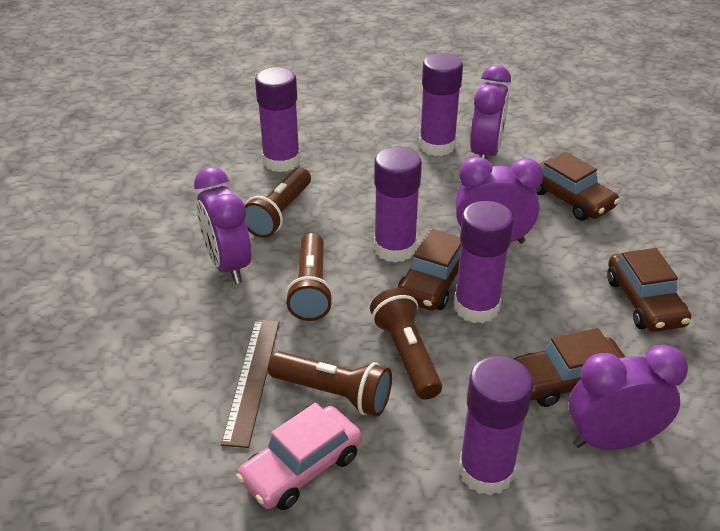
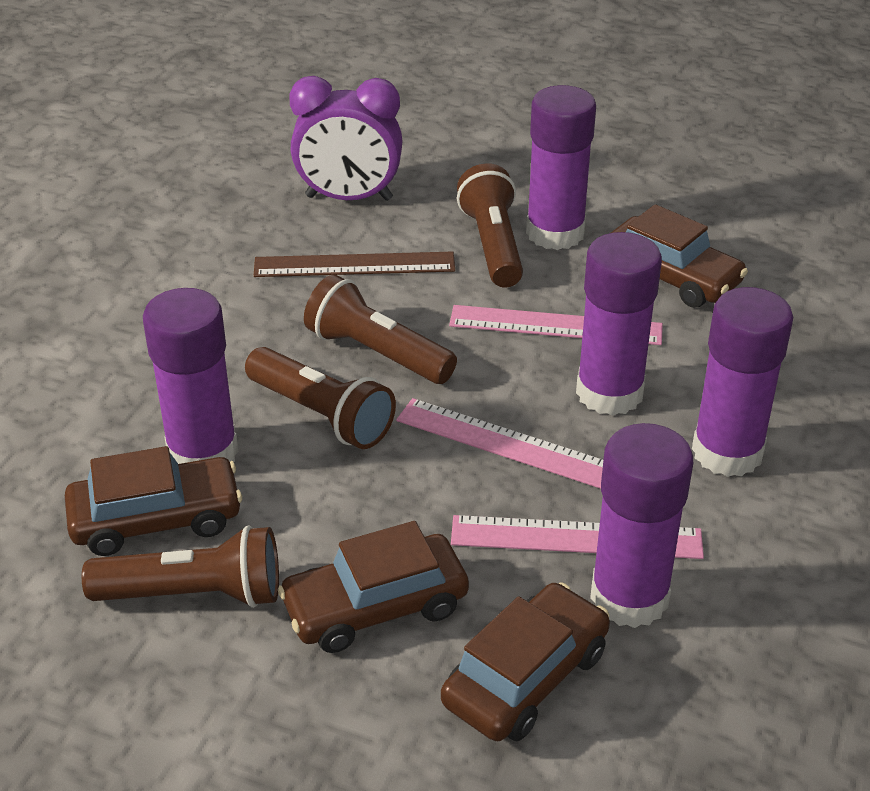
pink car: 1 -> 0
pink ruler: 0 -> 3
purple clock: 4 -> 1

